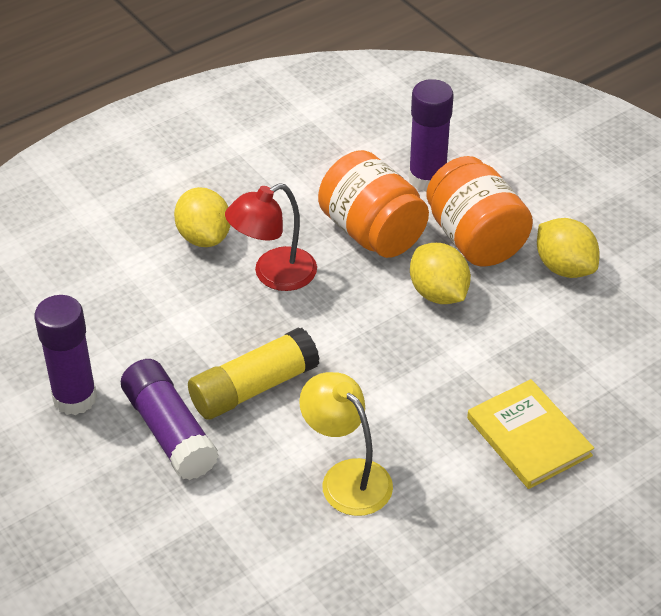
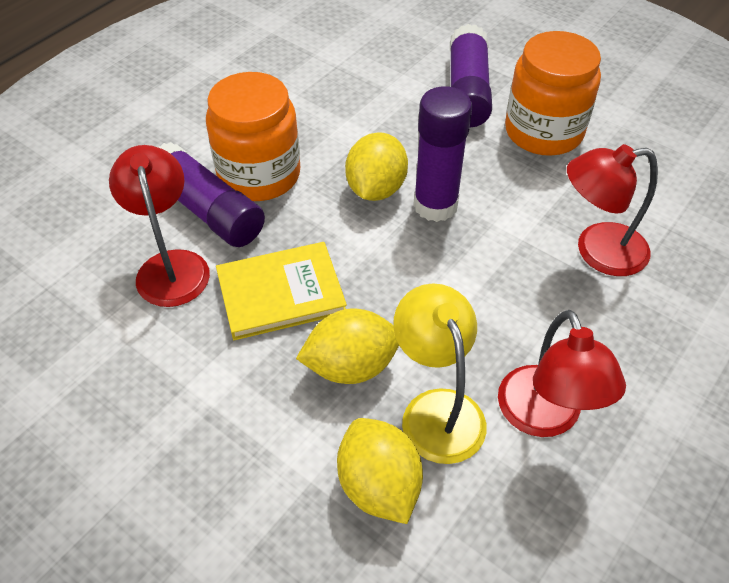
red lamp: 1 -> 3
yellow glue stick: 1 -> 0

